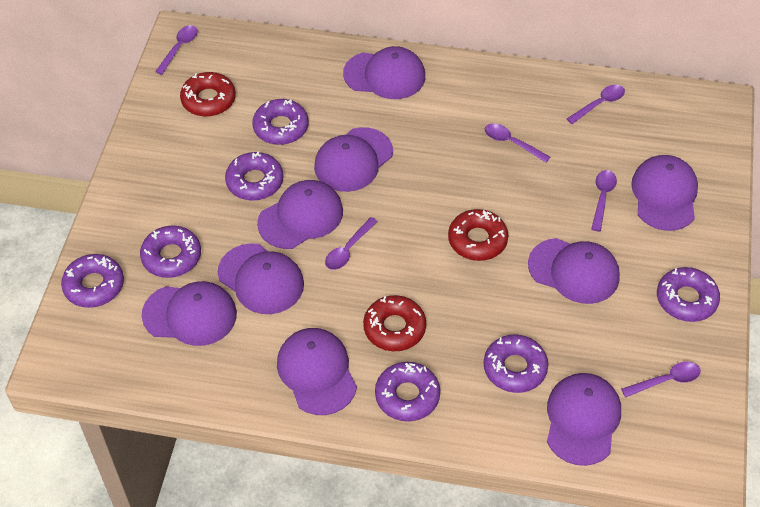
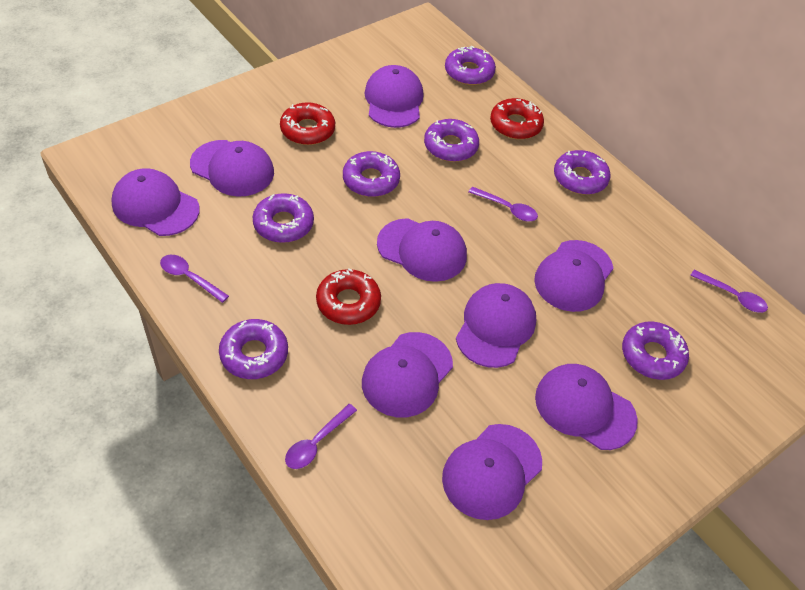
purple spoon: 6 -> 4

